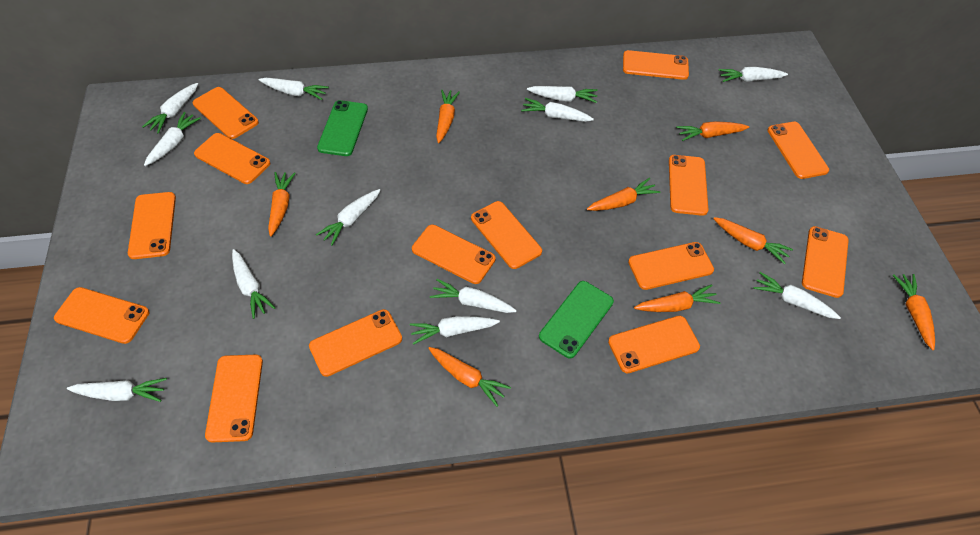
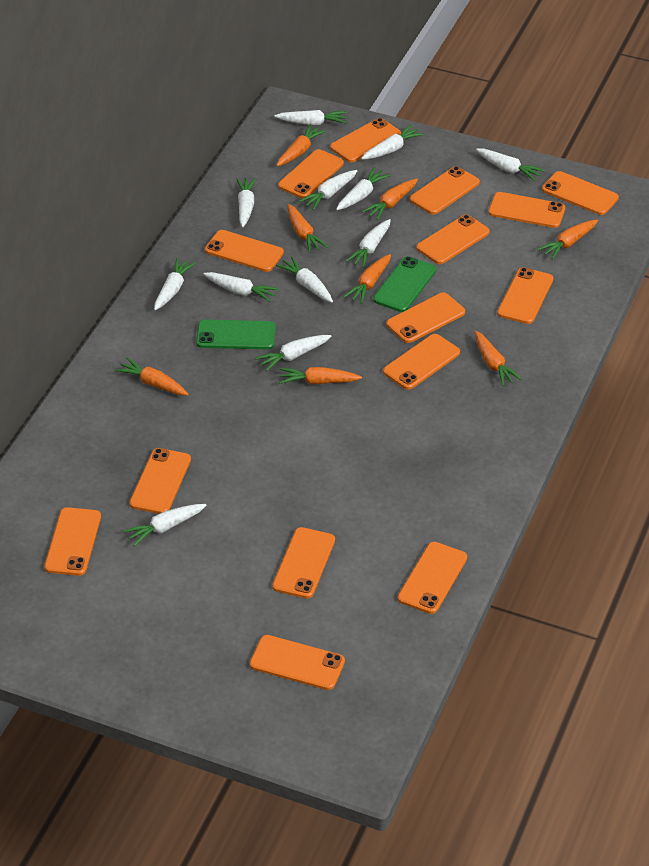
orange phone: 14 -> 15

